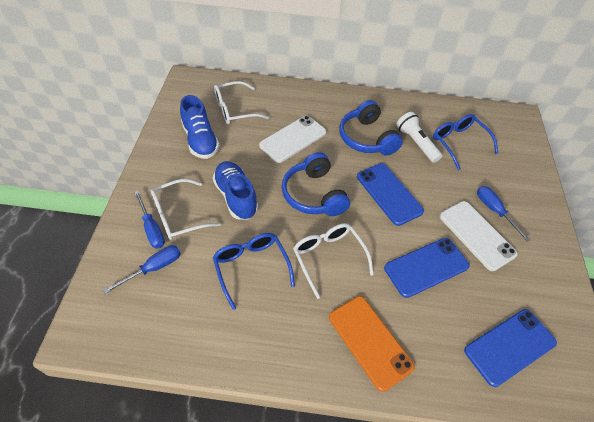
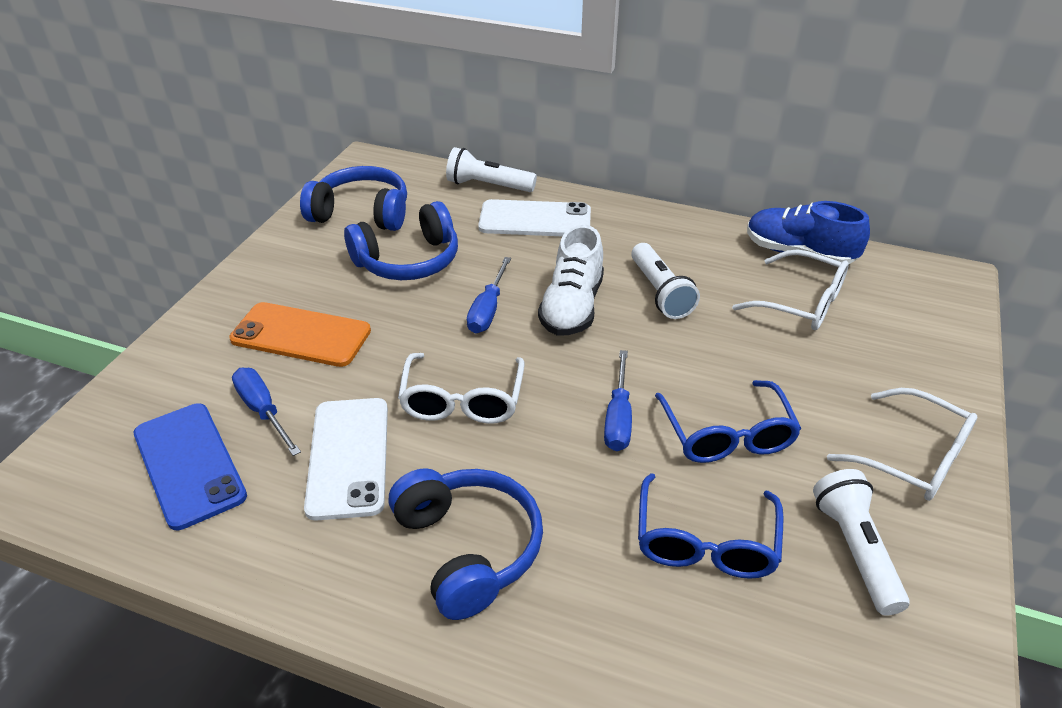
blue headphones: 2 -> 3
blue phone: 3 -> 1
blue shoe: 2 -> 1
white flashlight: 1 -> 3
white shoe: 0 -> 1

